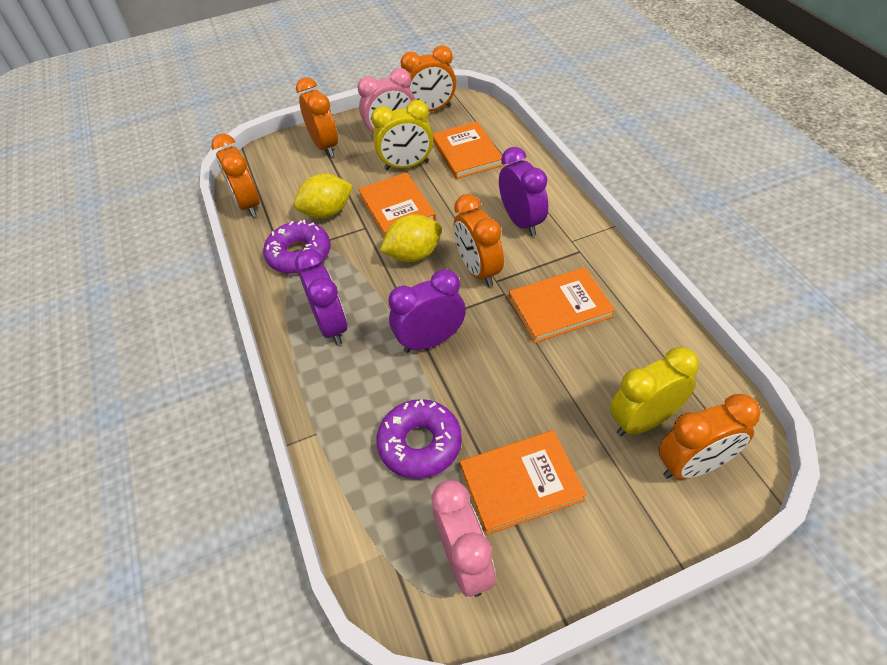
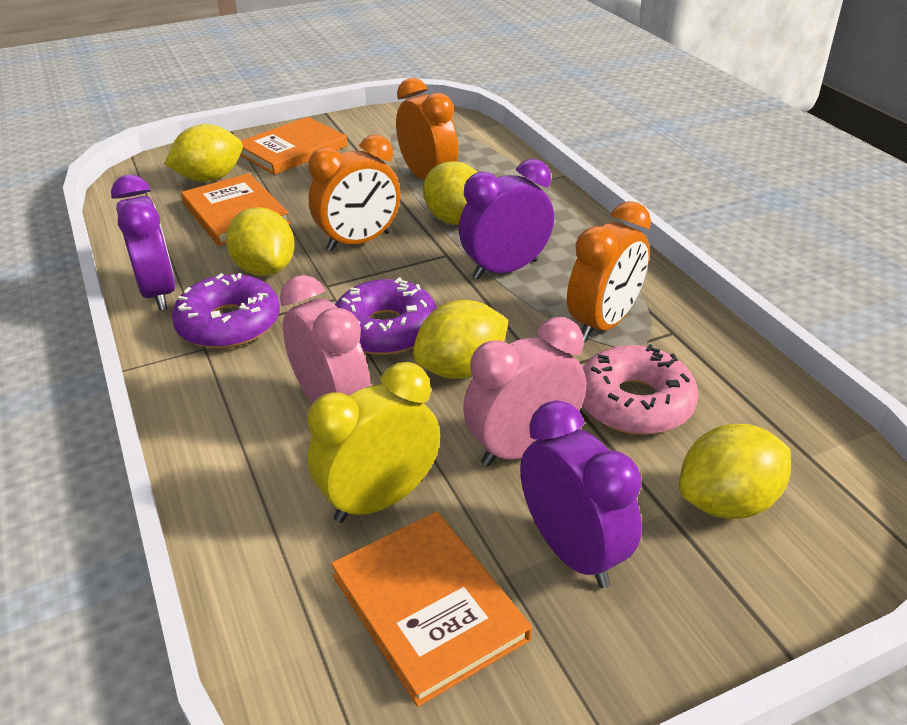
orange book: 4 -> 3
orange clock: 5 -> 3
pink donut: 0 -> 1
yellow clock: 2 -> 1
yellow lemon: 2 -> 5

